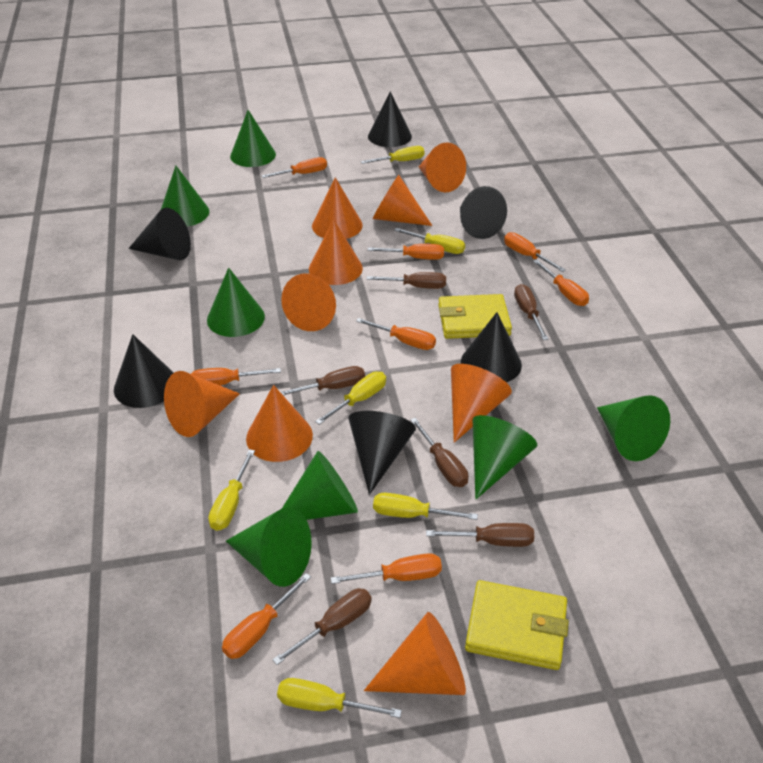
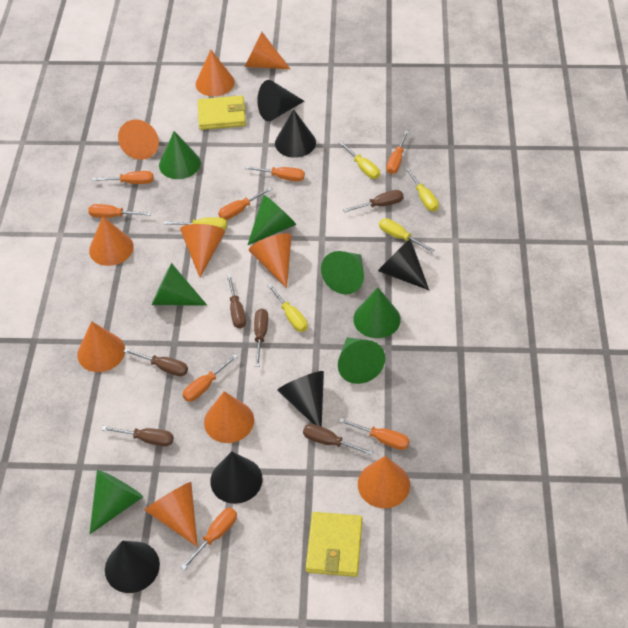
orange cone: 9 -> 10
yellow screwdriver: 6 -> 5

